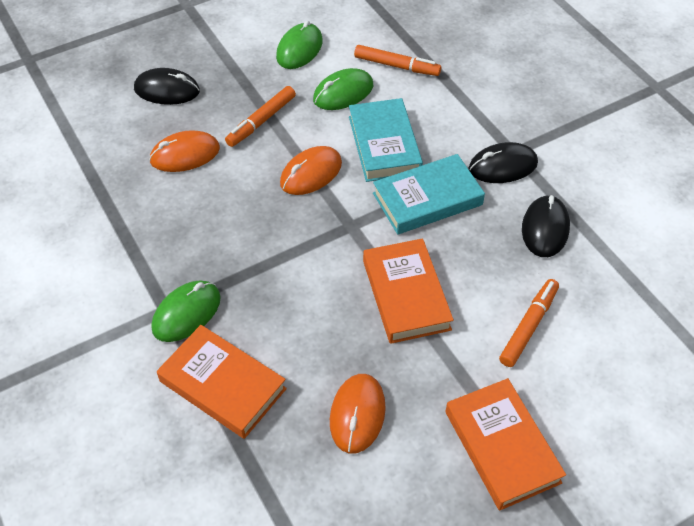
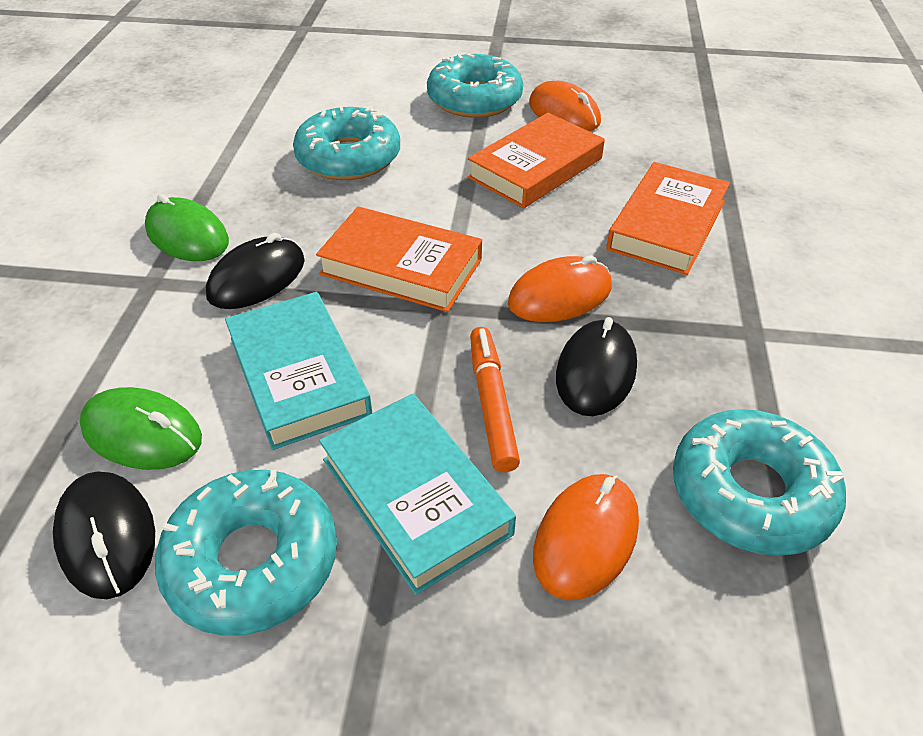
green mouse: 3 -> 2
orange marker: 3 -> 1
turquoise donut: 0 -> 4

